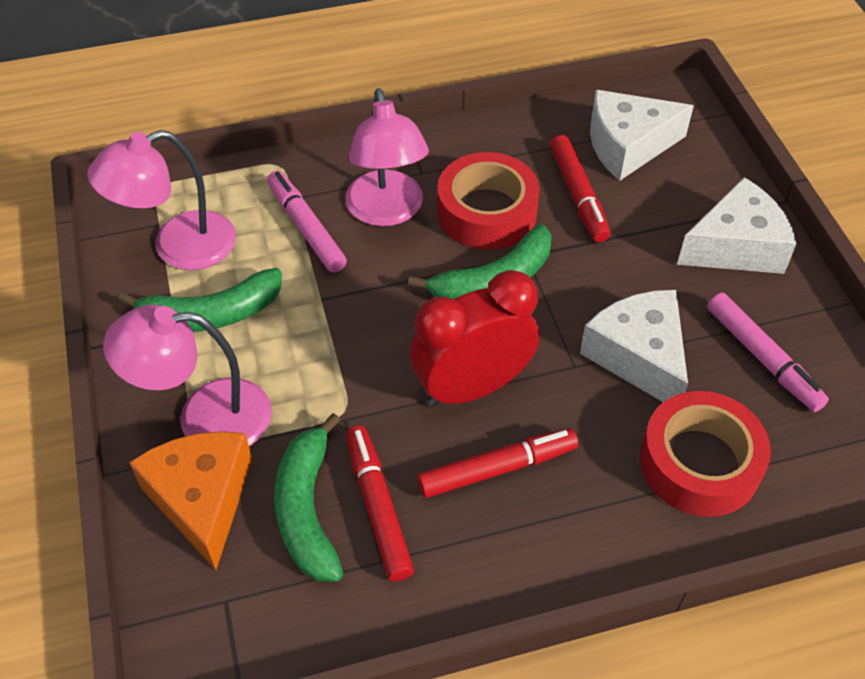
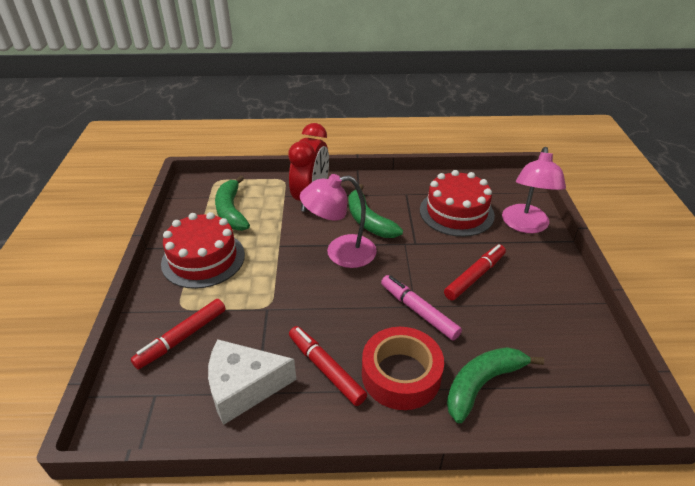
orange cheese: 1 -> 0
pink lamp: 3 -> 2
pink marker: 2 -> 1
red cake: 0 -> 2
red tape: 2 -> 1
white cheese: 3 -> 1

